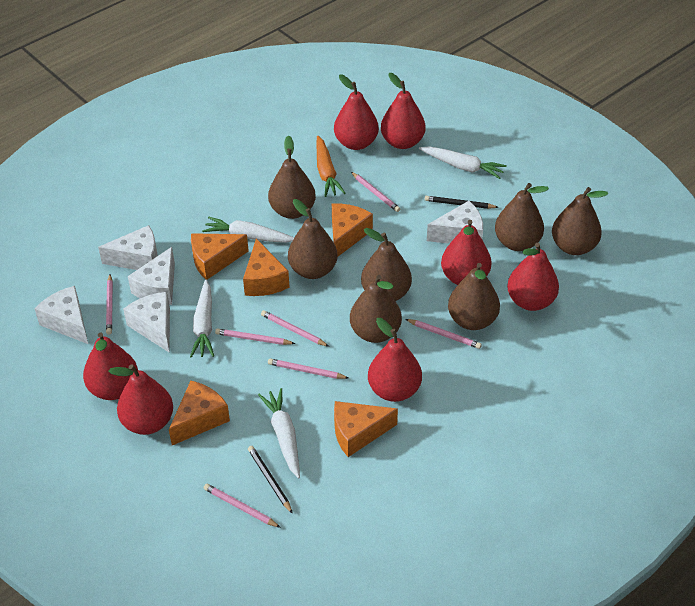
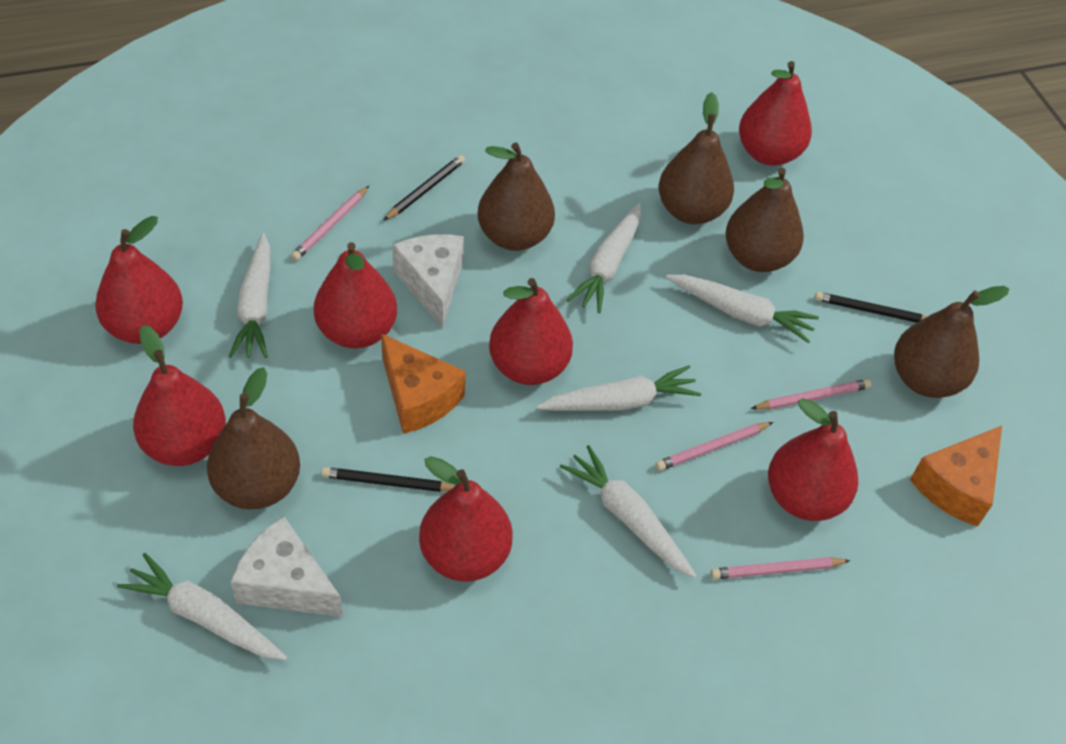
black pencil: 2 -> 3
brown pear: 7 -> 5
orange carrot: 1 -> 0
orange cheese: 5 -> 2
pink pencil: 7 -> 4
white carrot: 4 -> 6
white cheese: 5 -> 2

